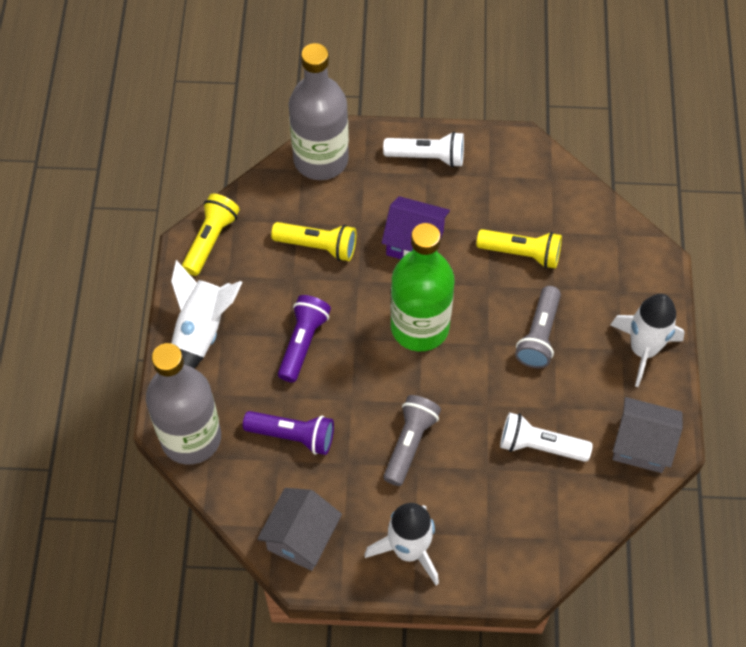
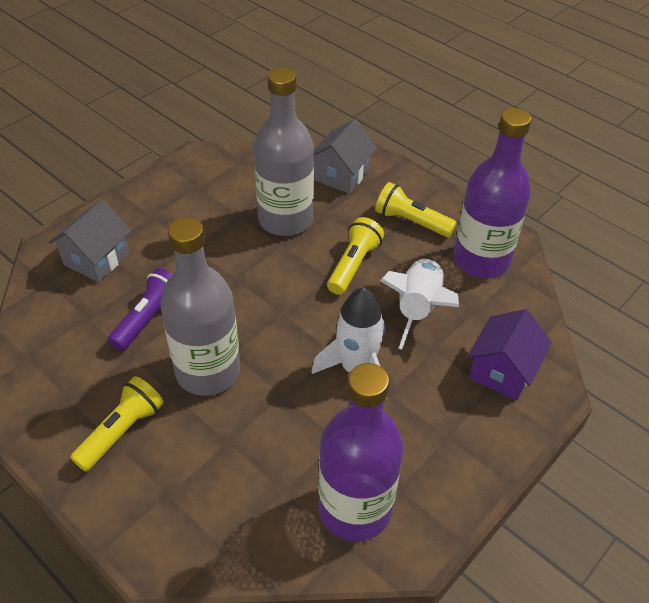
green bottle: 1 -> 0
grey flashlight: 2 -> 0
purple bottle: 0 -> 2
purple flashlight: 2 -> 1
white flashlight: 2 -> 0
white rocket: 3 -> 2

